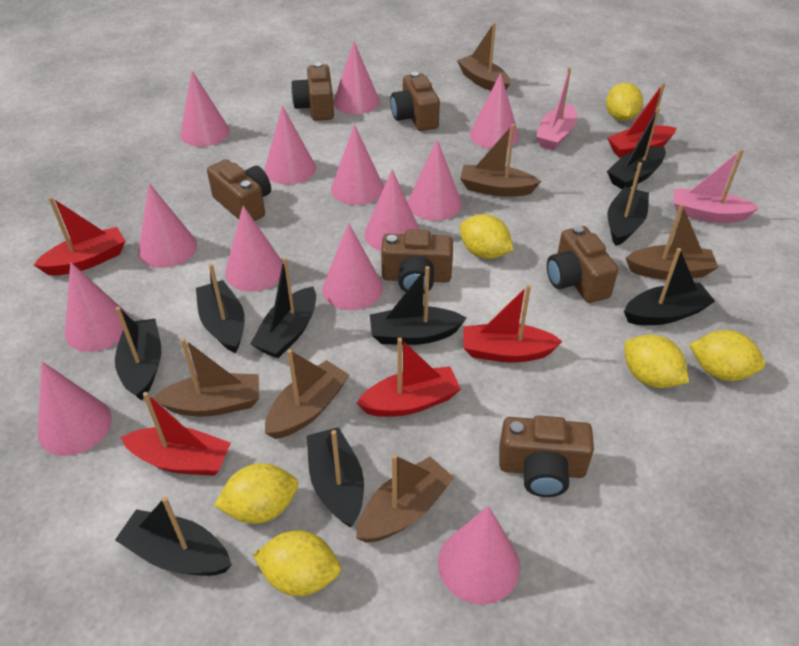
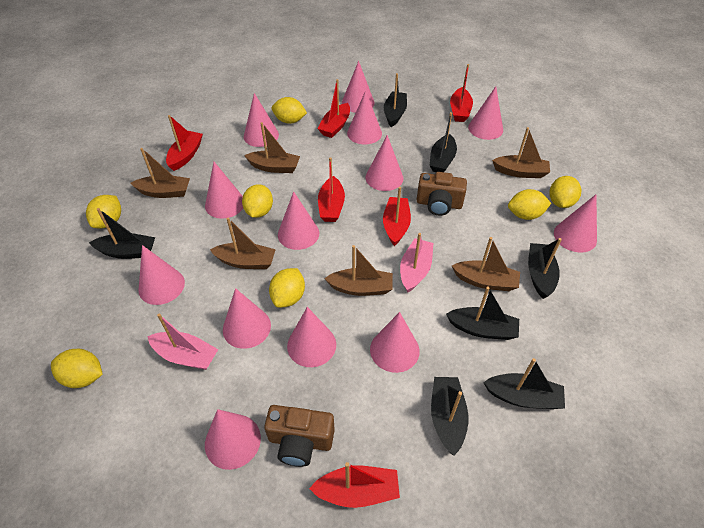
black boat: 9 -> 7
brown camera: 6 -> 2
red boat: 5 -> 6
yellow lemon: 6 -> 7

